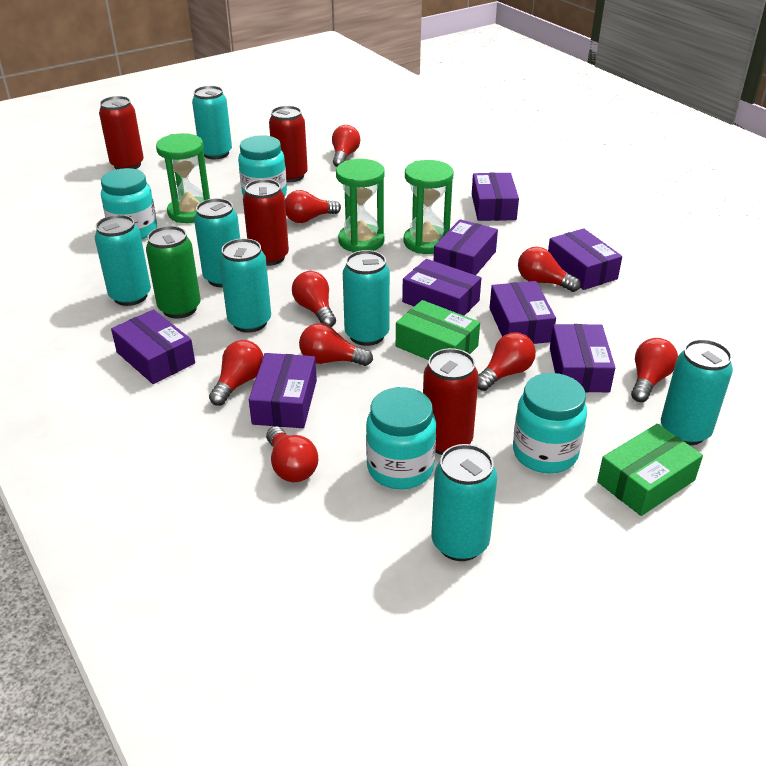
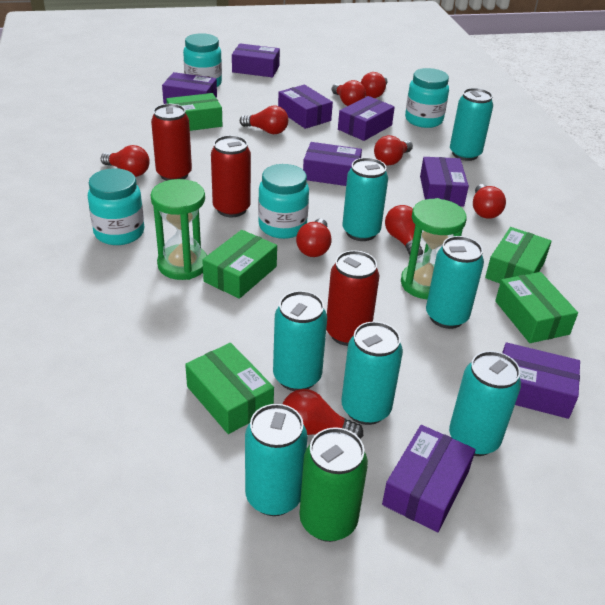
green box: 2 -> 5
green hourglass: 3 -> 2
red can: 4 -> 3

